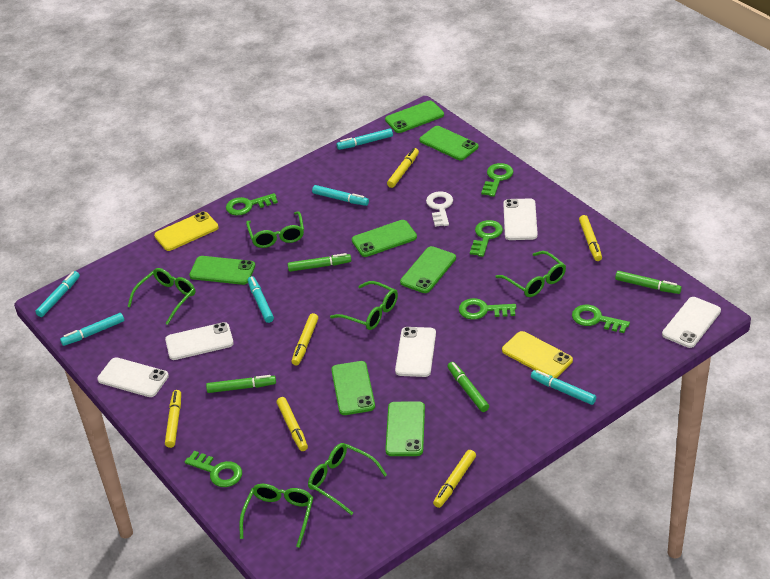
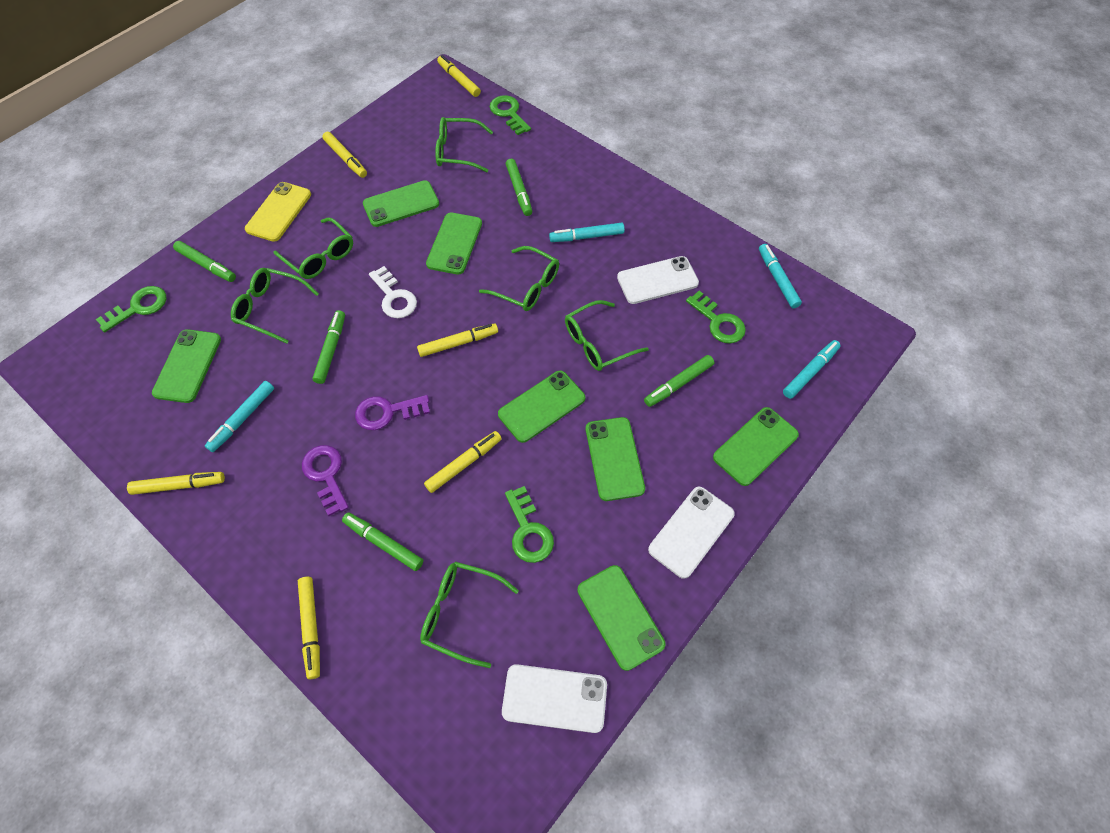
green key: 6 -> 4
green marker: 4 -> 5
purple key: 0 -> 2
turquoise marker: 6 -> 4
white phone: 5 -> 3
yellow phone: 2 -> 1

